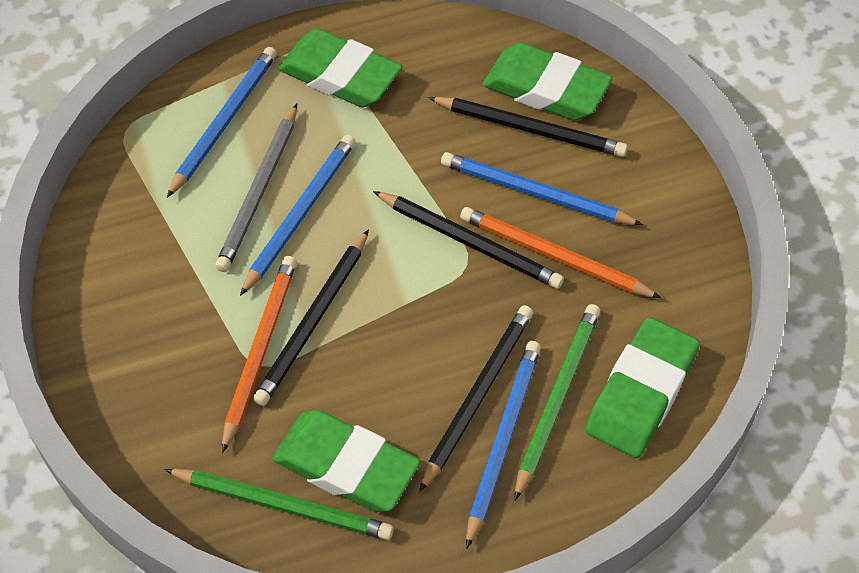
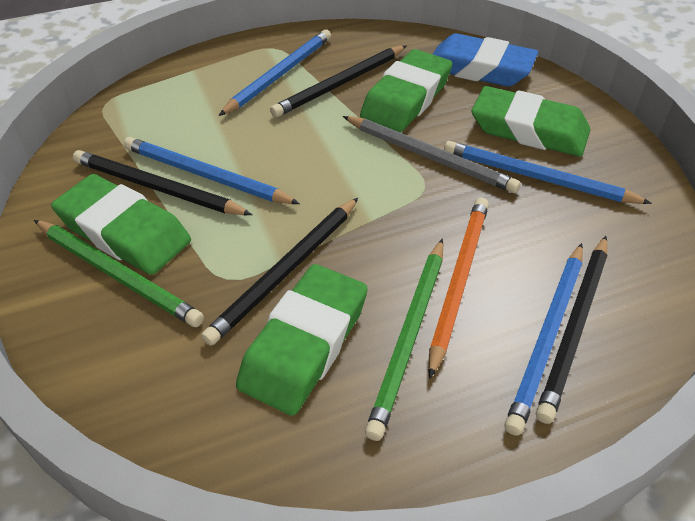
blue eraser: 0 -> 1
orange pencil: 2 -> 1

